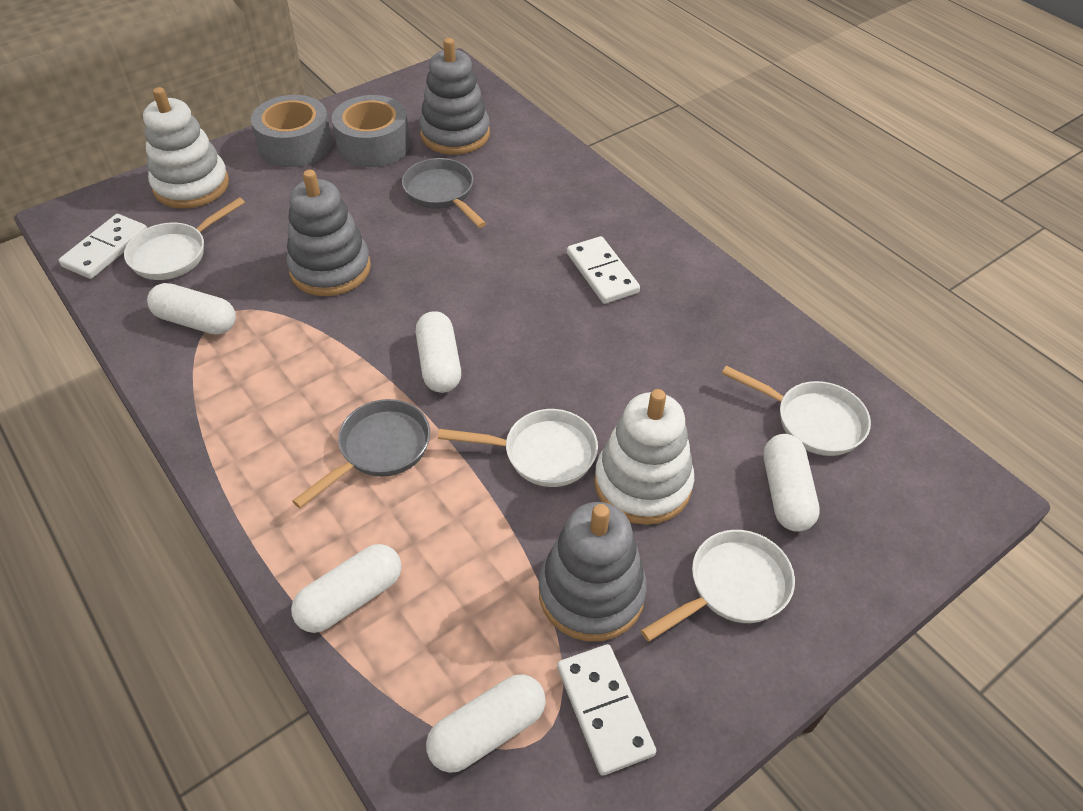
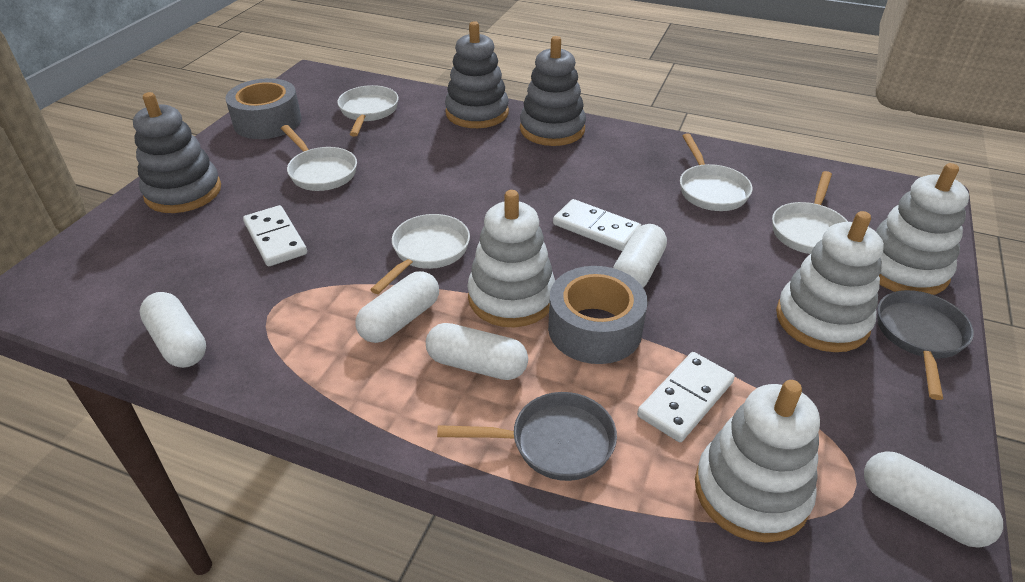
white pan: 4 -> 5
white stacking toy: 2 -> 4

